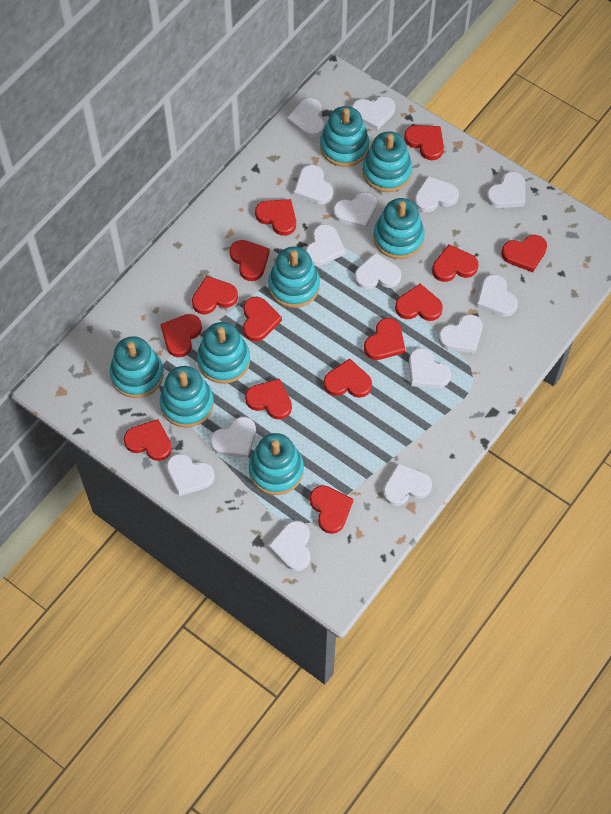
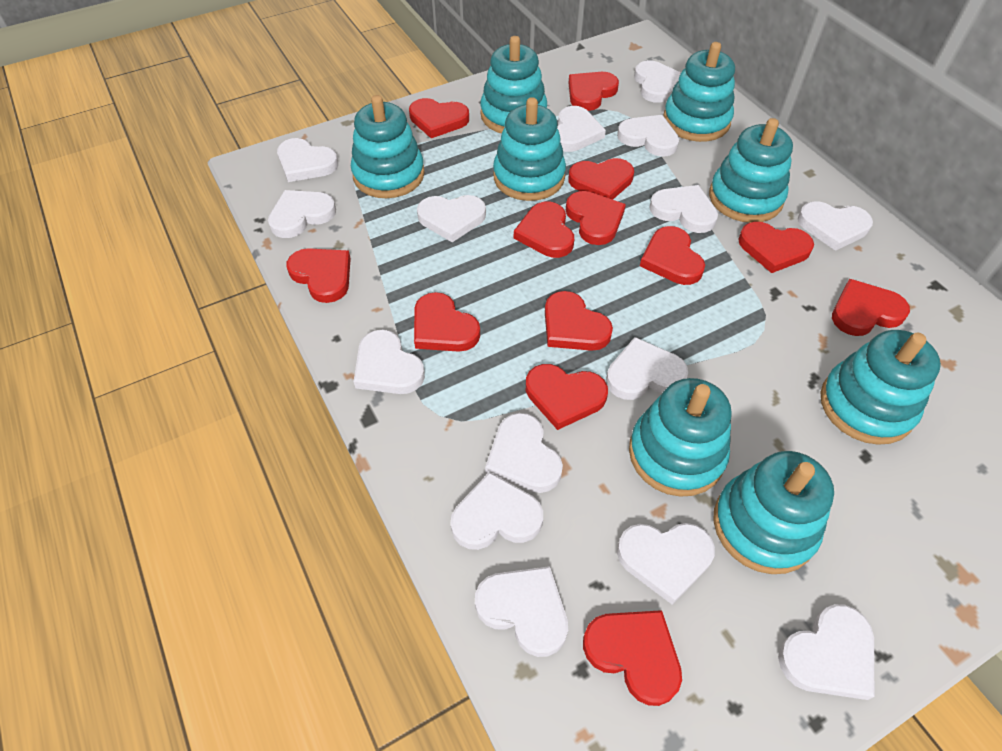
red heart: 14 -> 13

